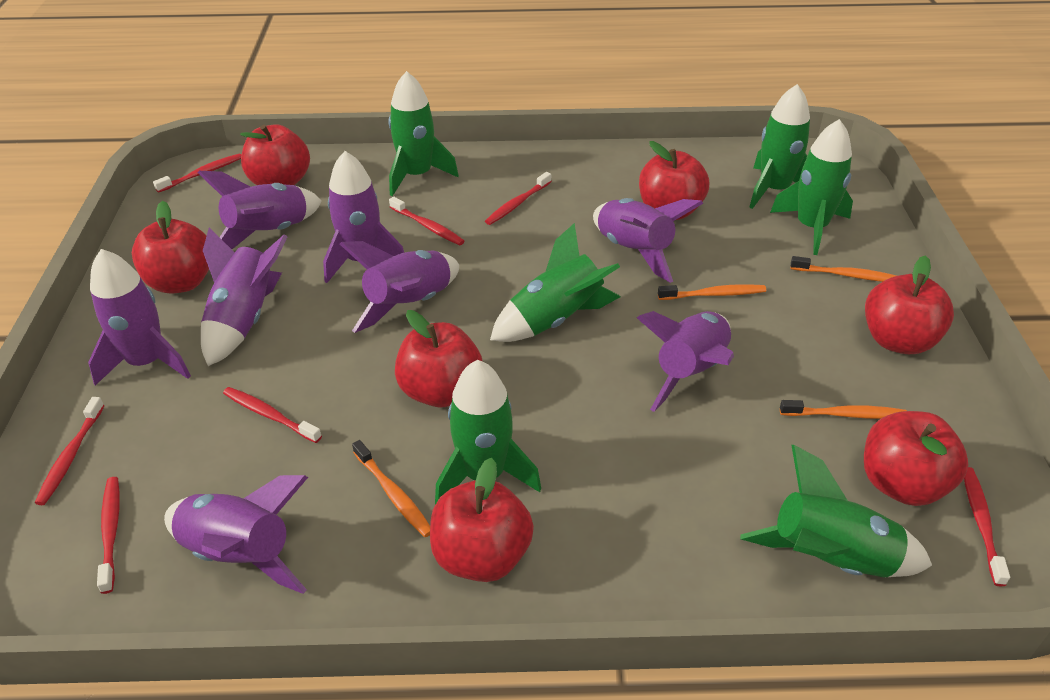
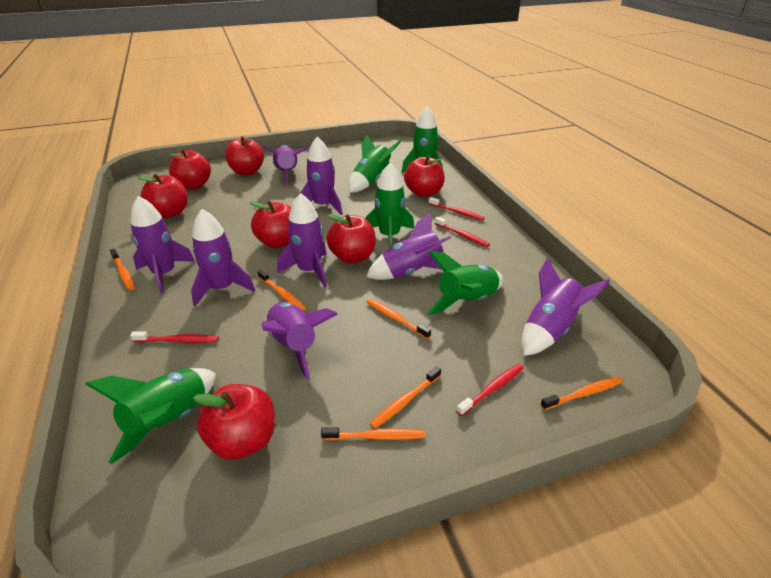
green rocket: 6 -> 5
orange toothbrush: 4 -> 6
red toothbrush: 7 -> 4

